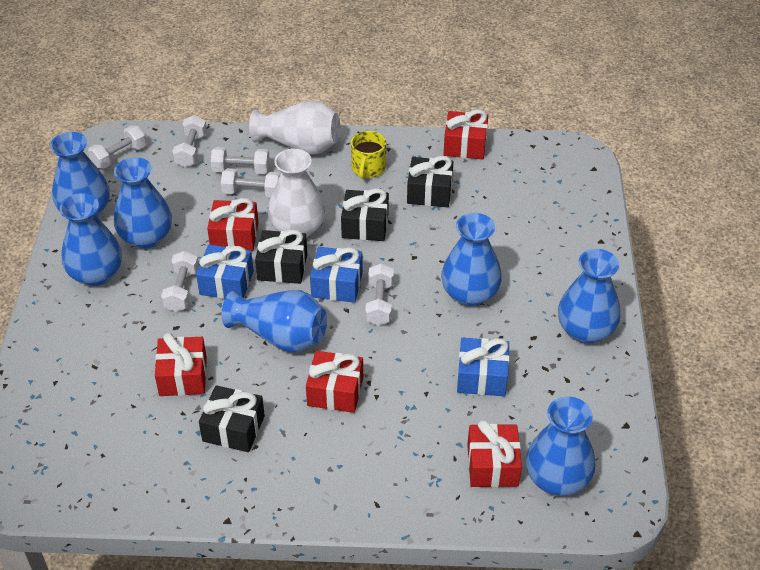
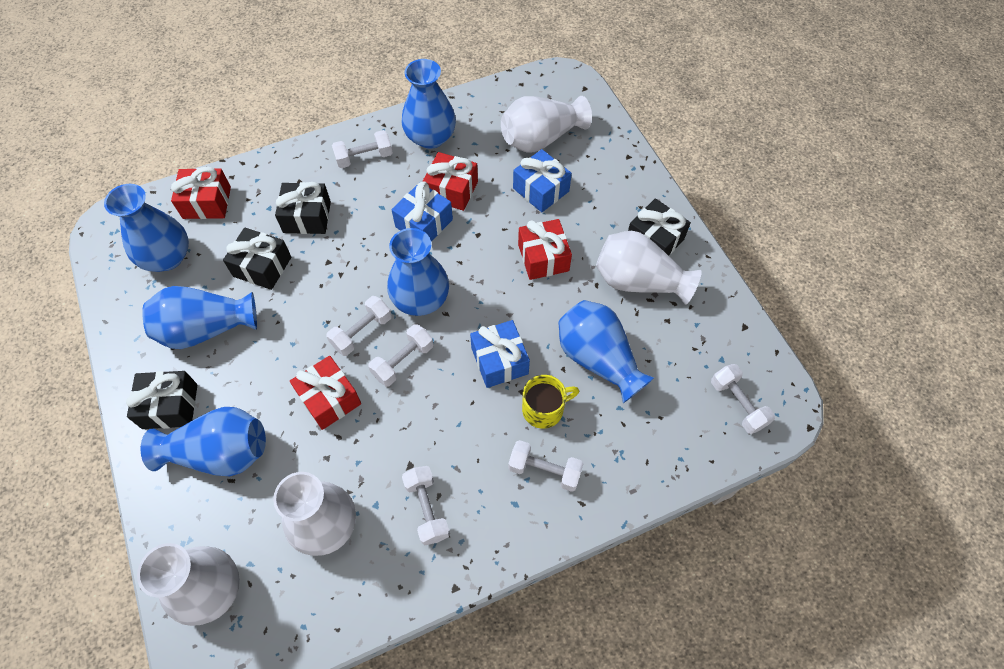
blue vase: 7 -> 6
red gift: 5 -> 4
white vase: 2 -> 4

